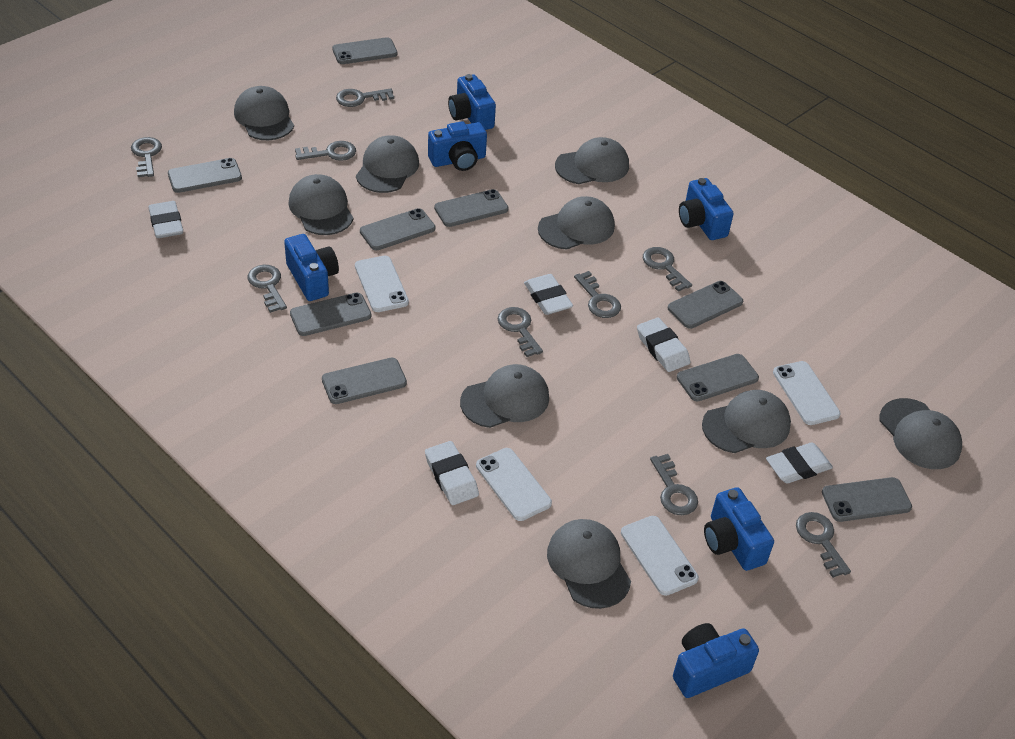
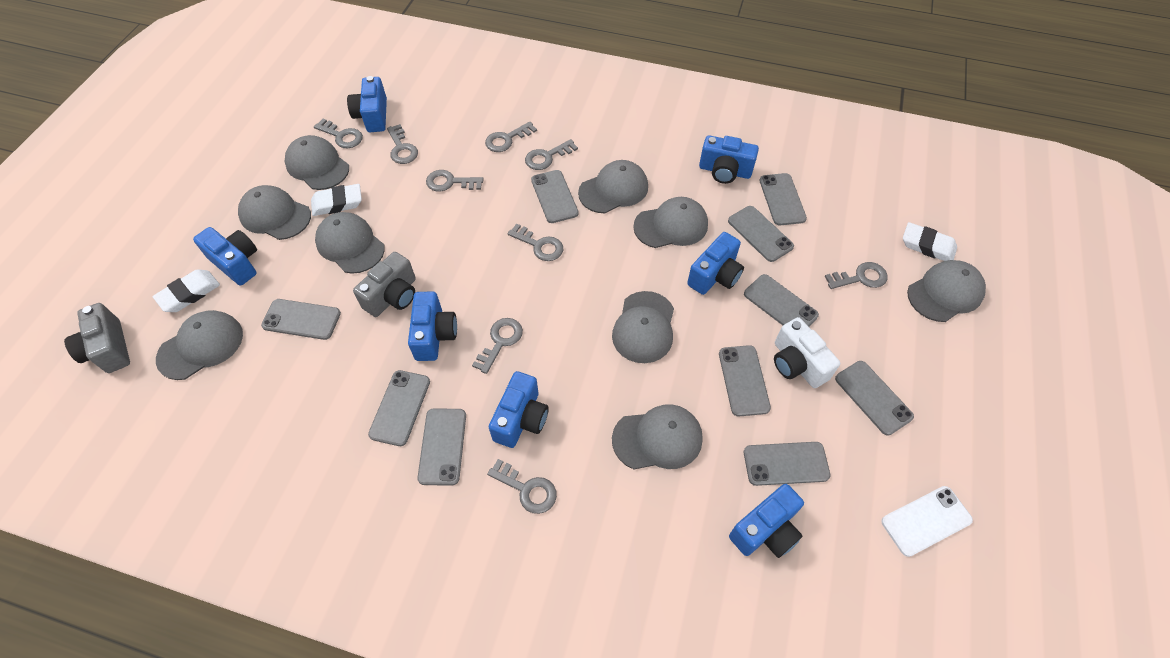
blue camera: 6 -> 7
grey camera: 0 -> 2
grey phone: 9 -> 10
white camera: 0 -> 1
white eraser: 5 -> 3
white phone: 4 -> 1

